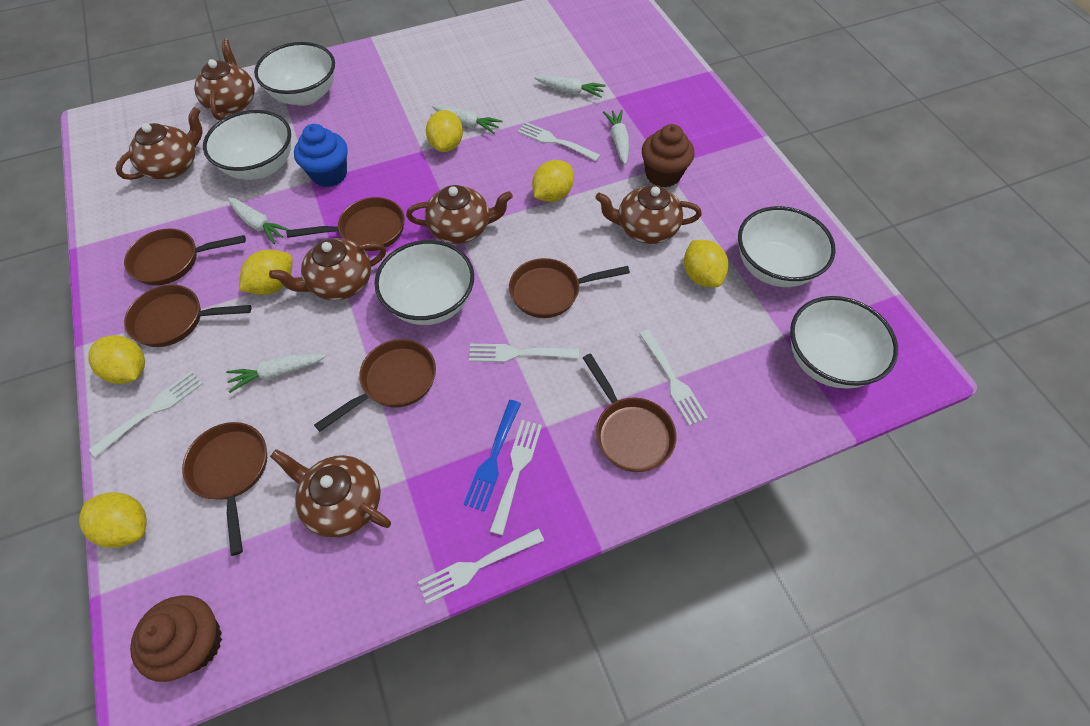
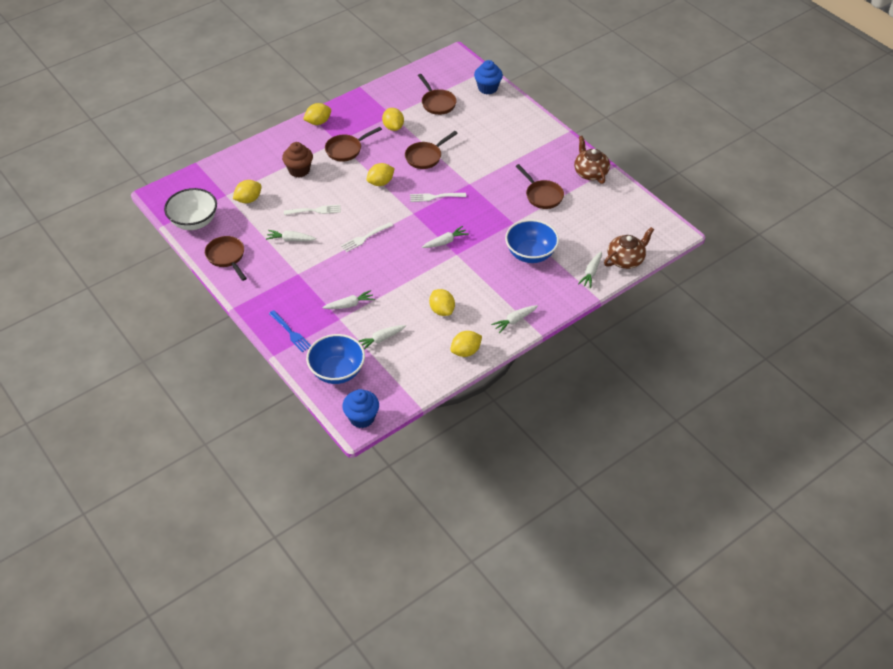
blue bowl: 0 -> 2
blue cupcake: 1 -> 2
brown cupcake: 2 -> 1
brown pan: 7 -> 5
brown teapot: 6 -> 2
white bowl: 5 -> 1
white carrot: 5 -> 6
white fork: 6 -> 3

